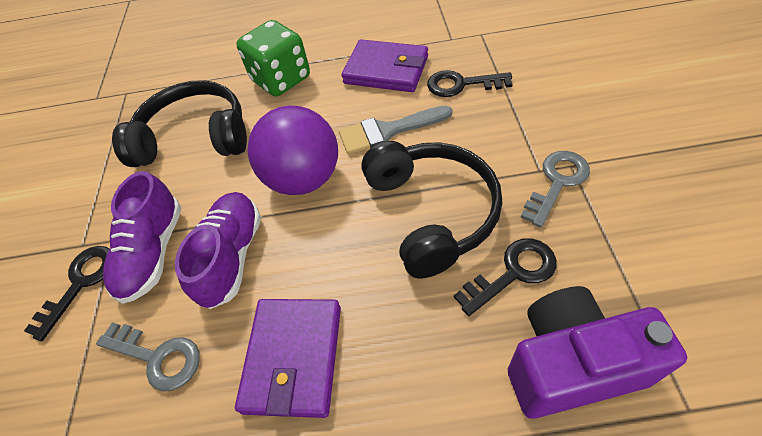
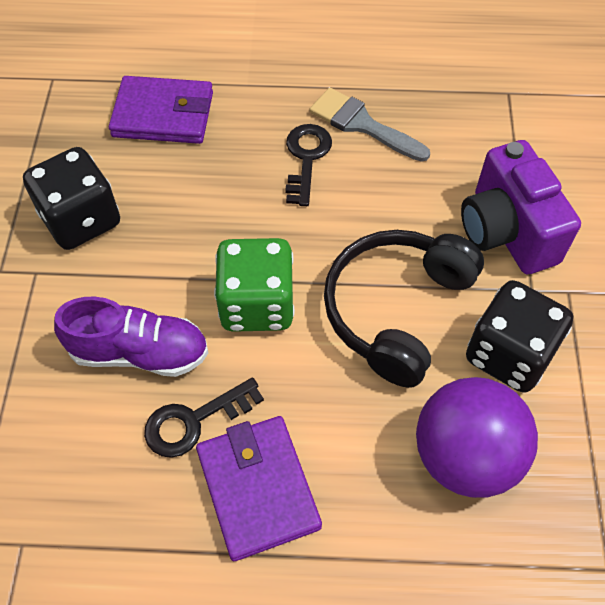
black dice: 0 -> 2
black headphones: 2 -> 1
black key: 3 -> 2
grey key: 2 -> 0
purple shoe: 2 -> 1

